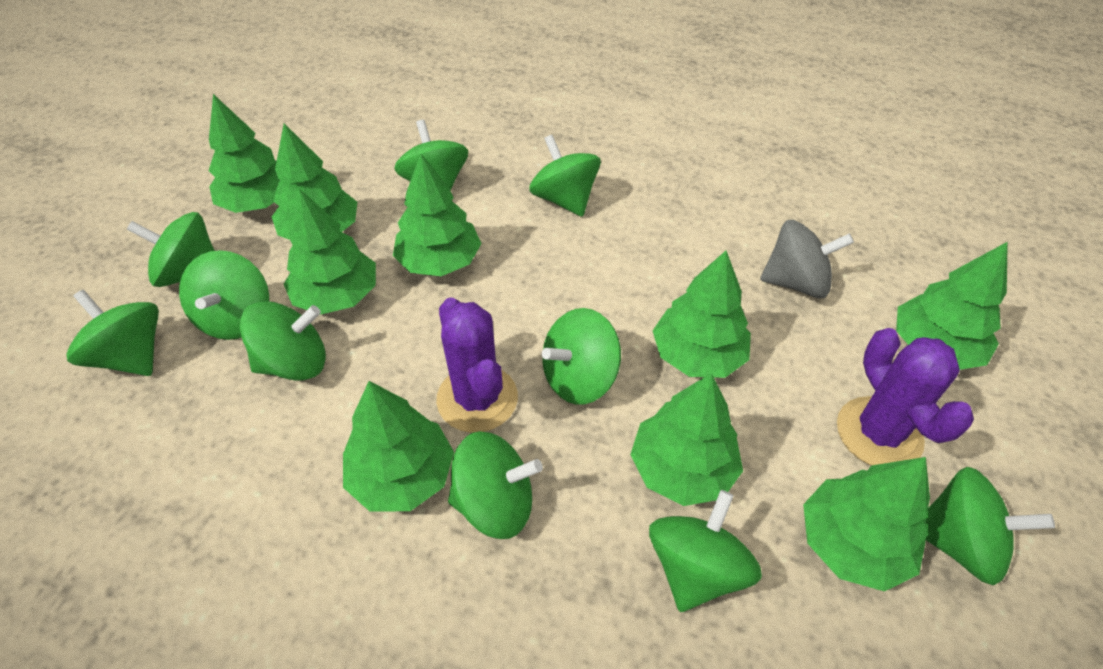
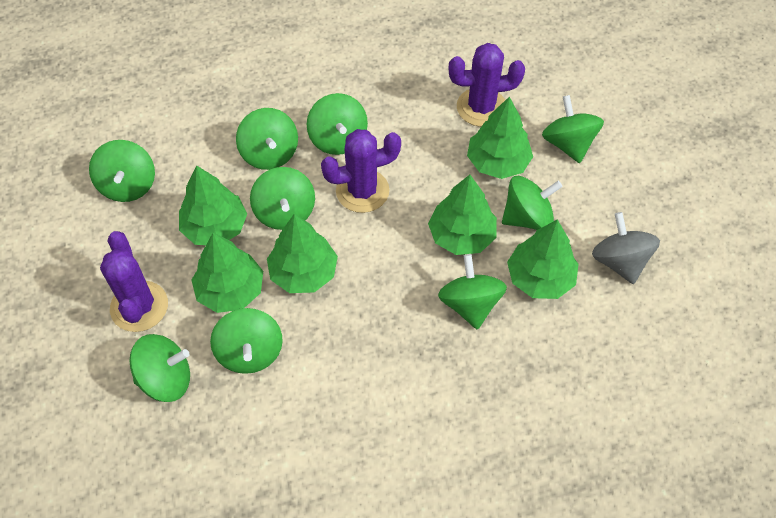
green spinning top: 10 -> 9
green tree: 9 -> 6
purple cactus: 2 -> 3

